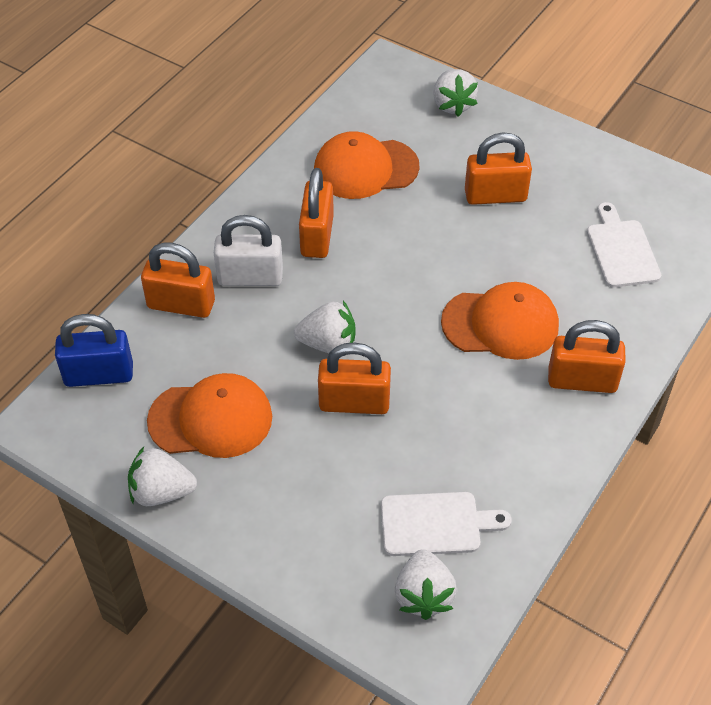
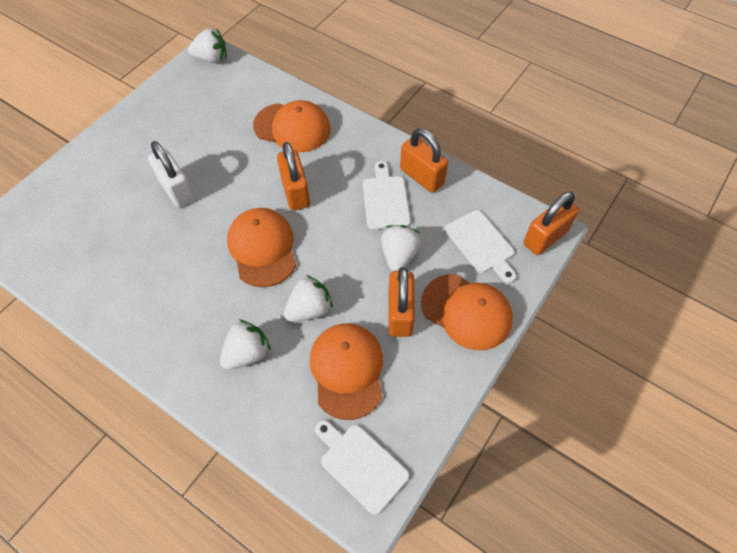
blue padlock: 1 -> 0
orange cap: 3 -> 4
orange padlock: 5 -> 4
white cutting board: 2 -> 3

